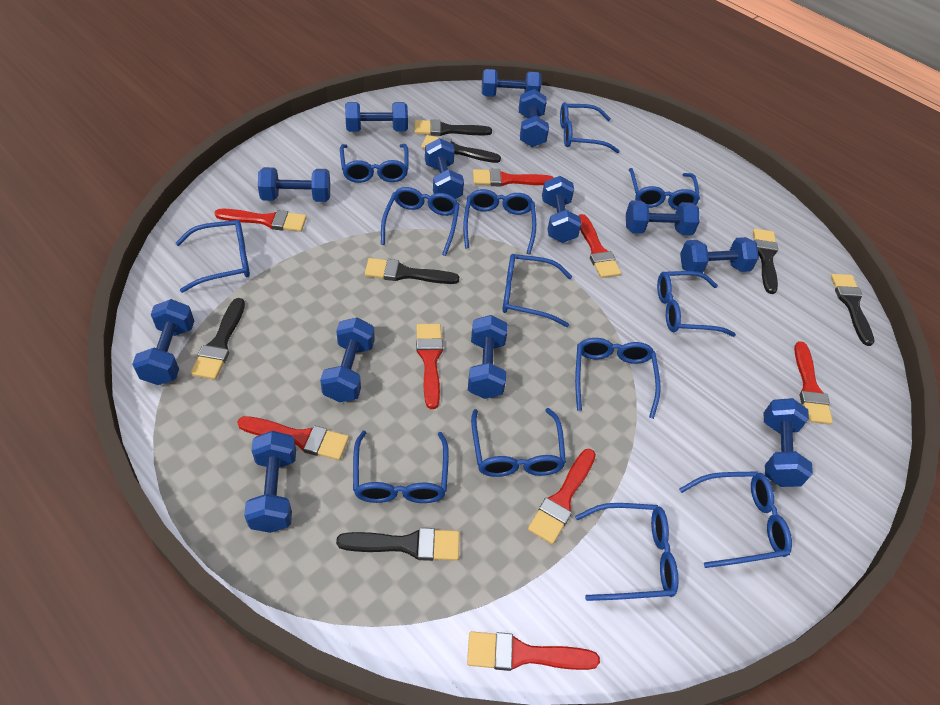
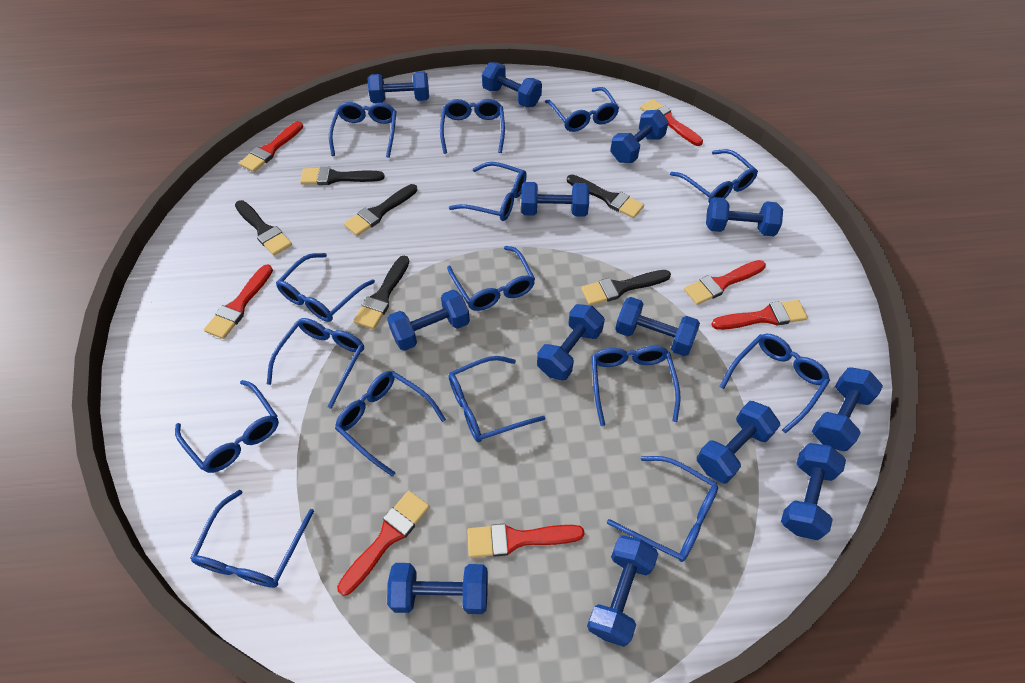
black brush: 7 -> 6
blue glasses: 13 -> 15
red brush: 8 -> 7

